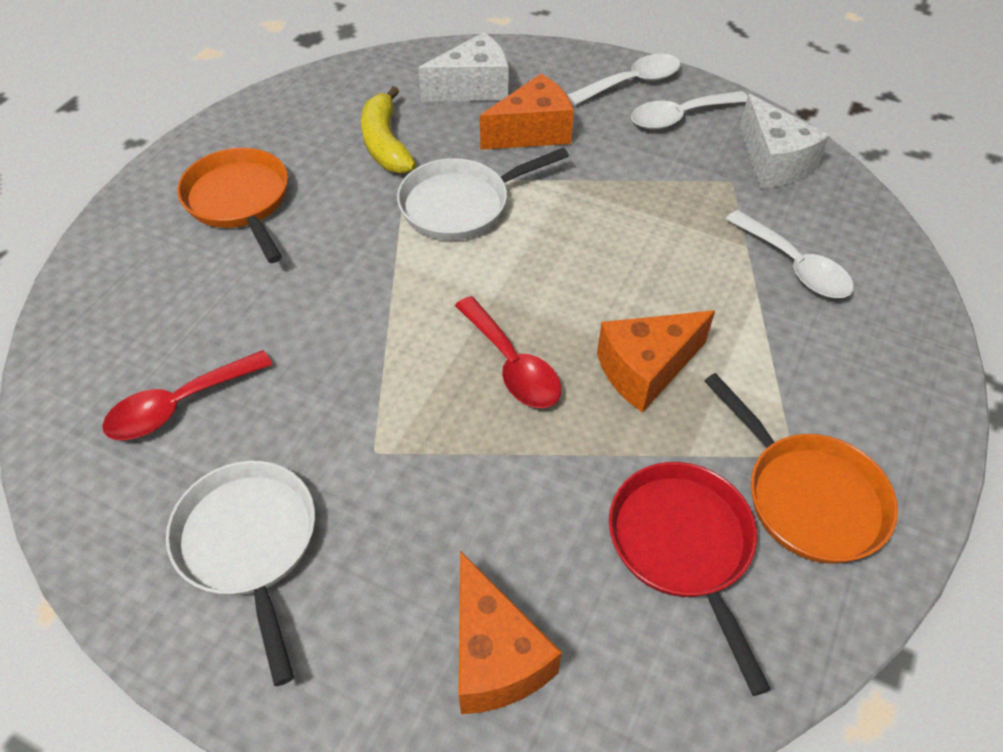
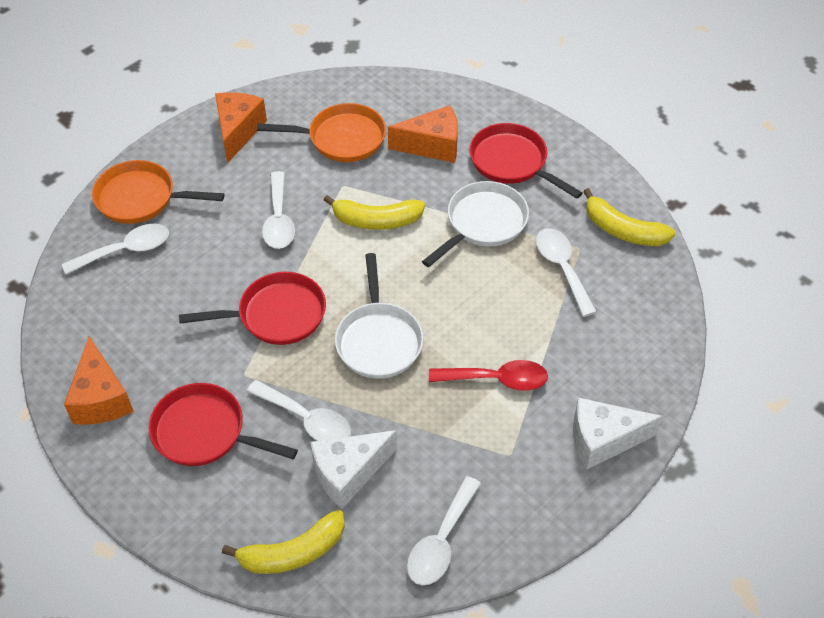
red pan: 1 -> 3
red spoon: 2 -> 1
white spoon: 3 -> 5
yellow banana: 1 -> 3

